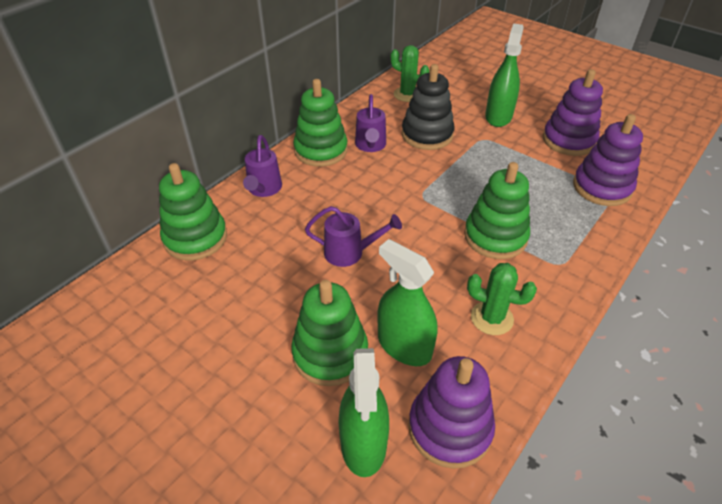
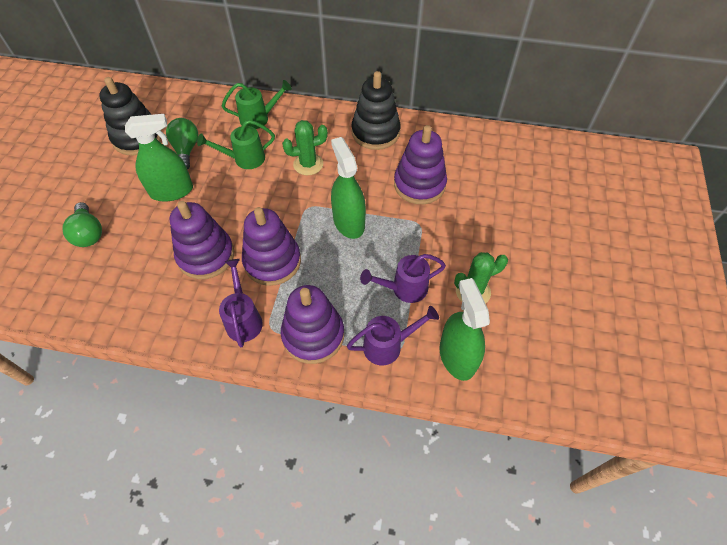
black stacking toy: 1 -> 2
green light bulb: 0 -> 2
green stacking toy: 4 -> 0
green watering can: 0 -> 2
purple stacking toy: 3 -> 4

